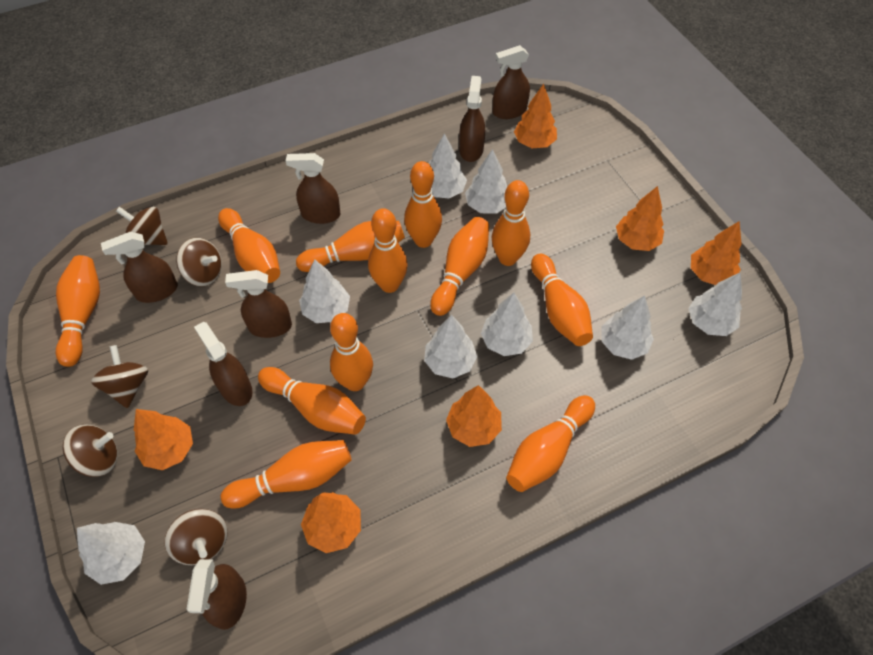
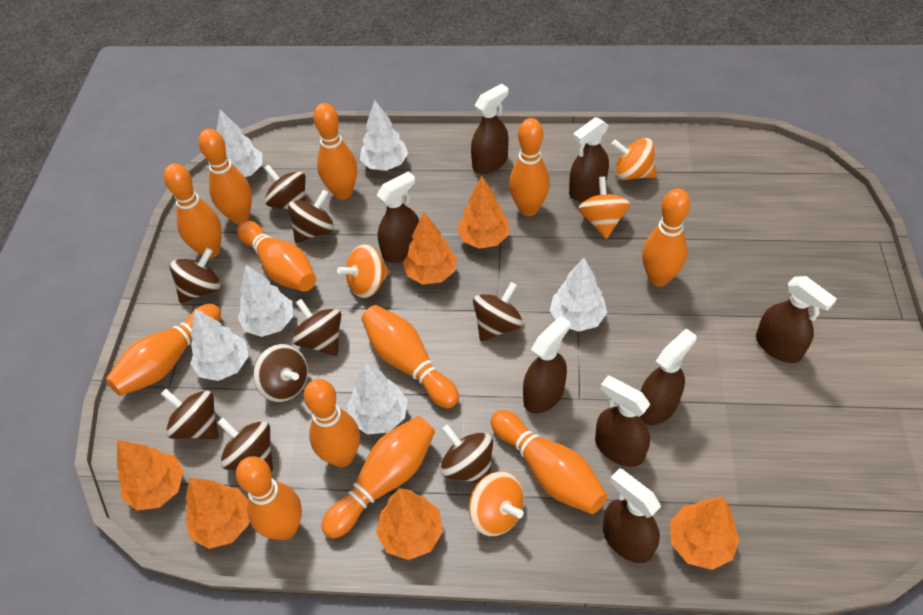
brown spinning top: 5 -> 9
brown spray bottle: 7 -> 8
orange spinning top: 0 -> 4
white tree: 8 -> 6

